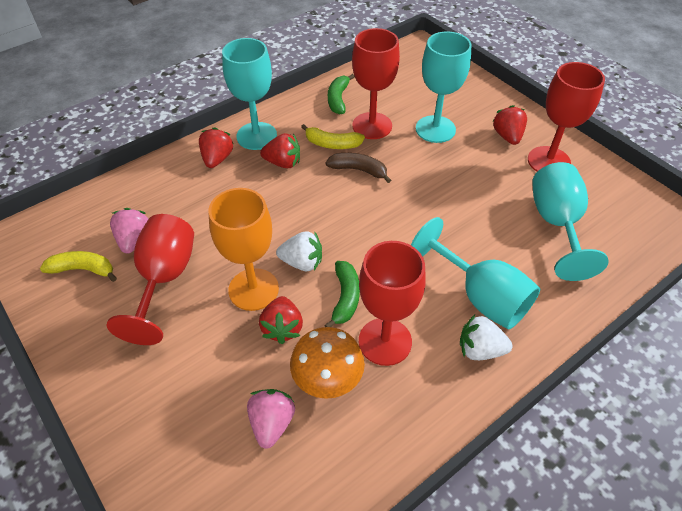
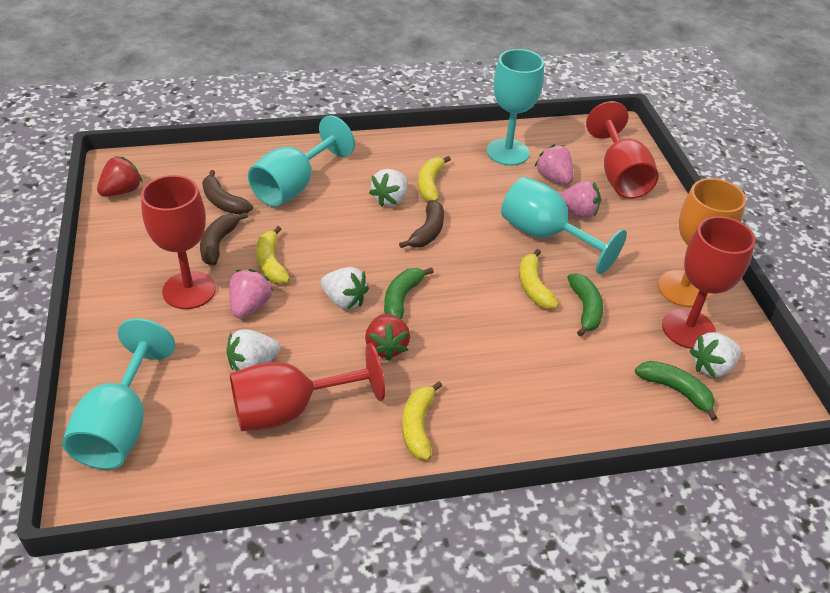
brown banana: 1 -> 3
green banana: 2 -> 3
orange mushroom: 1 -> 0
pink strawberry: 2 -> 3
red strawberry: 4 -> 2
white strawberry: 2 -> 4
yellow banana: 2 -> 4

